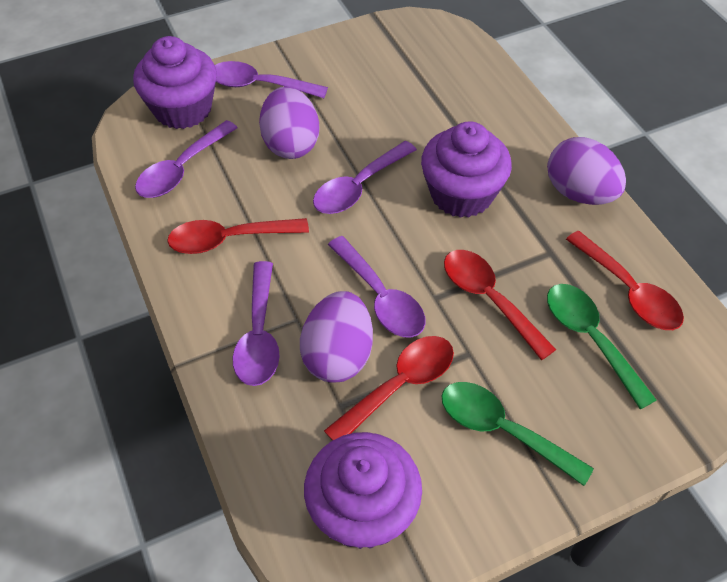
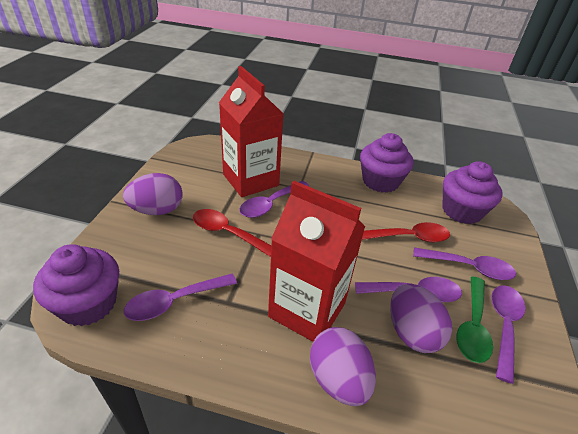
green spoon: 2 -> 1
red carton: 0 -> 2
red spoon: 4 -> 2

